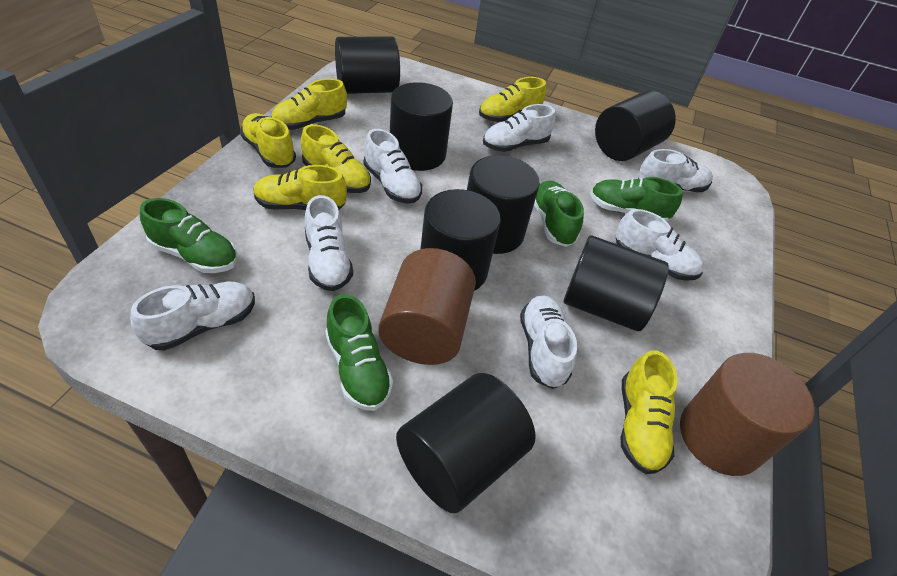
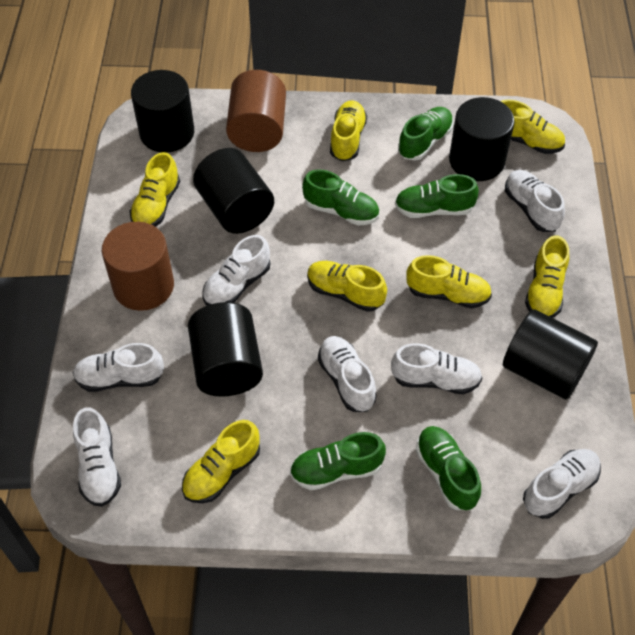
black cylinder: 7 -> 5
green shoe: 4 -> 5
yellow shoe: 6 -> 7

